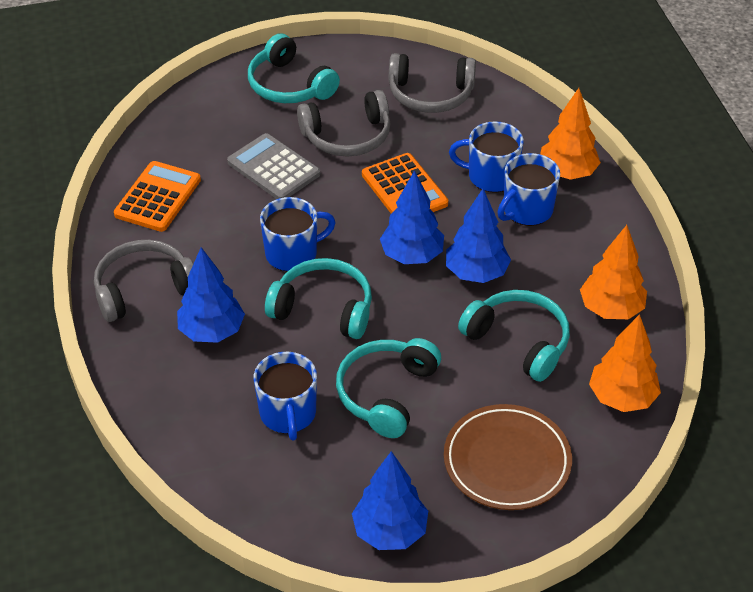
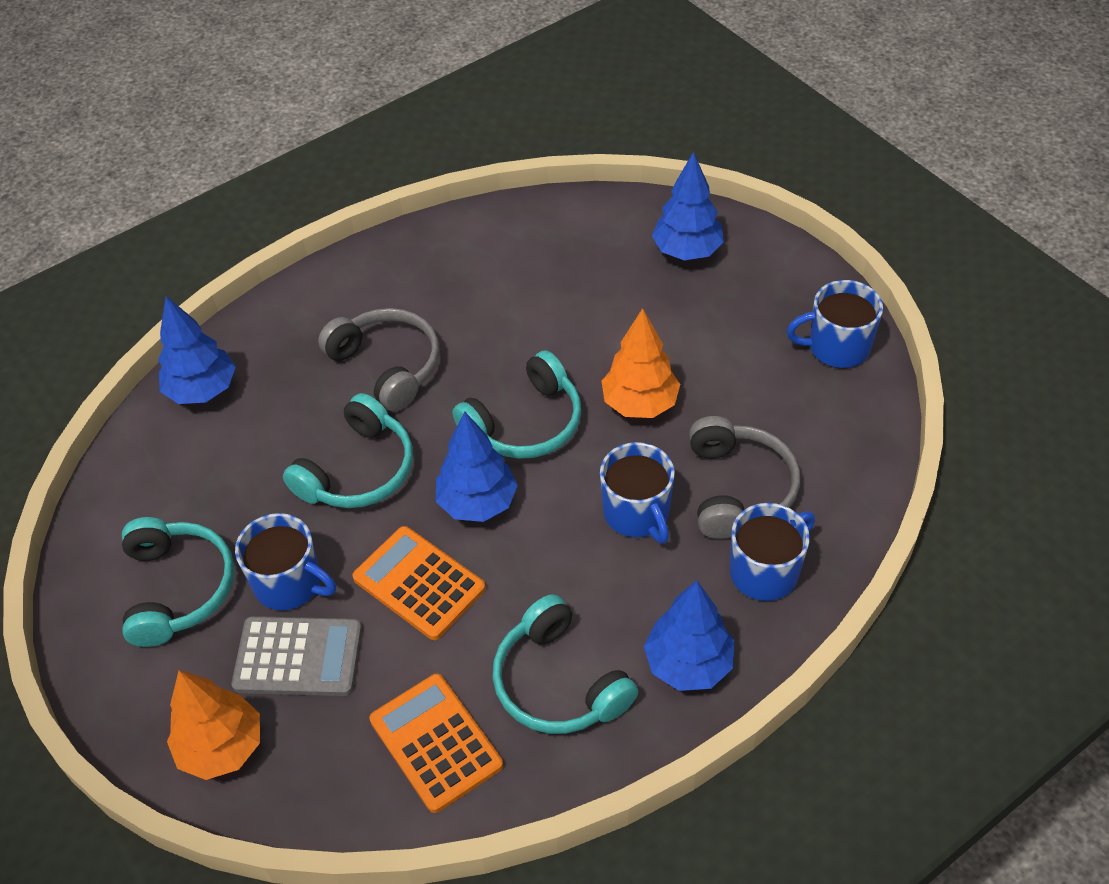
brown plate: 1 -> 0
grey headphones: 3 -> 2
orange tree: 3 -> 2

